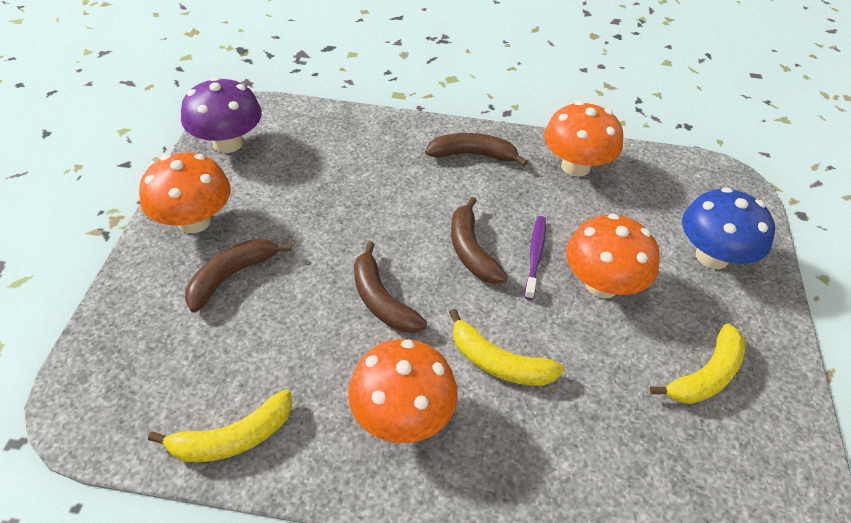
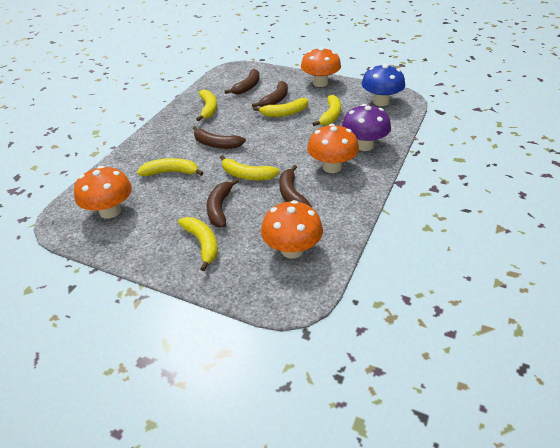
brown banana: 4 -> 5
purple toothbrush: 1 -> 0
yellow banana: 3 -> 6

